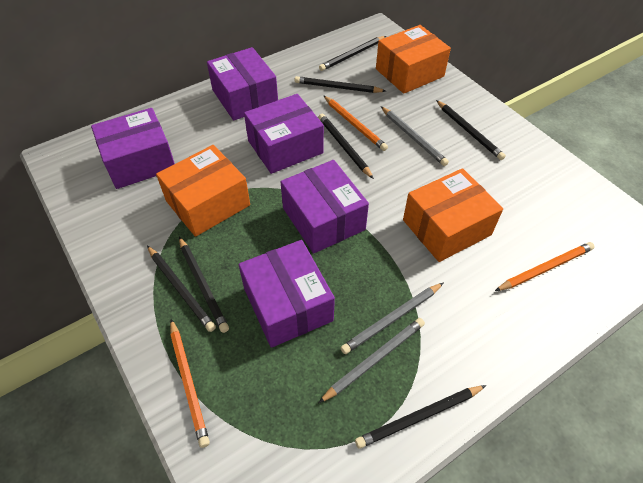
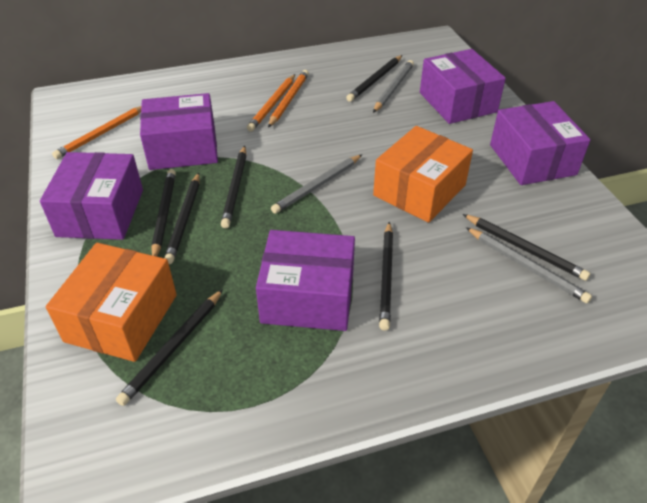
orange box: 3 -> 2

